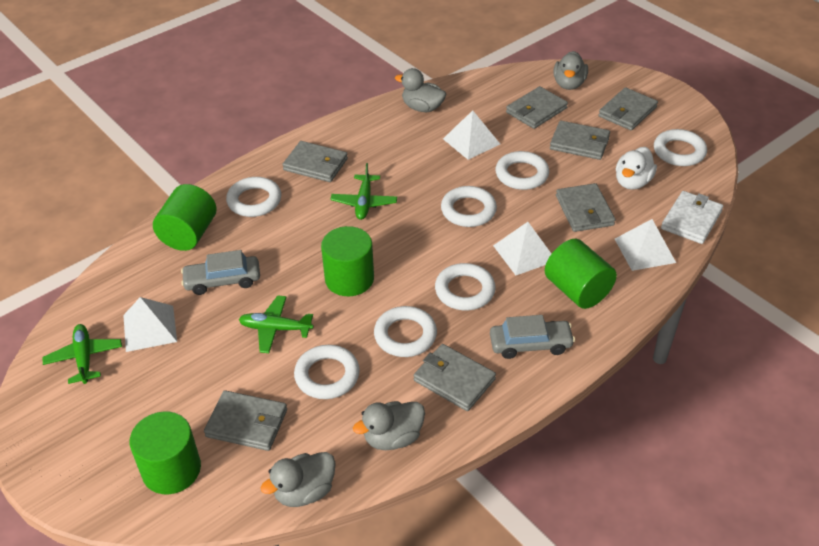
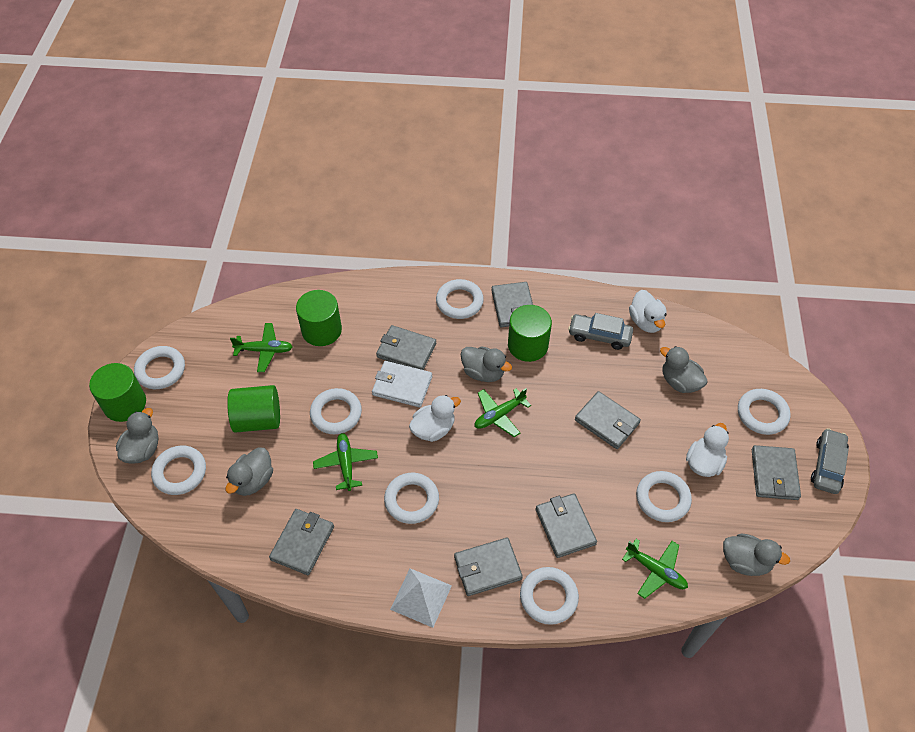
green plane: 3 -> 4
grey duck: 4 -> 5
white duck: 1 -> 3
white pyramid: 4 -> 1
white ring: 7 -> 8

